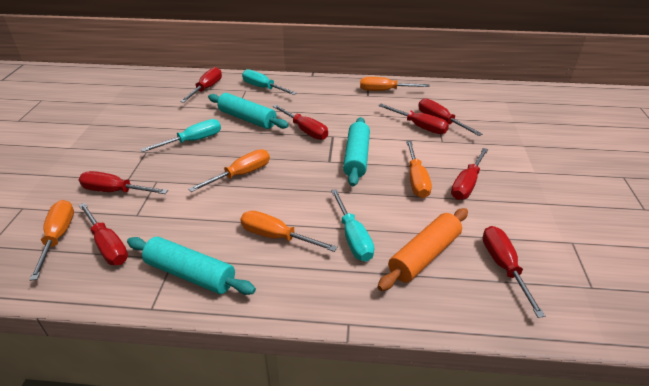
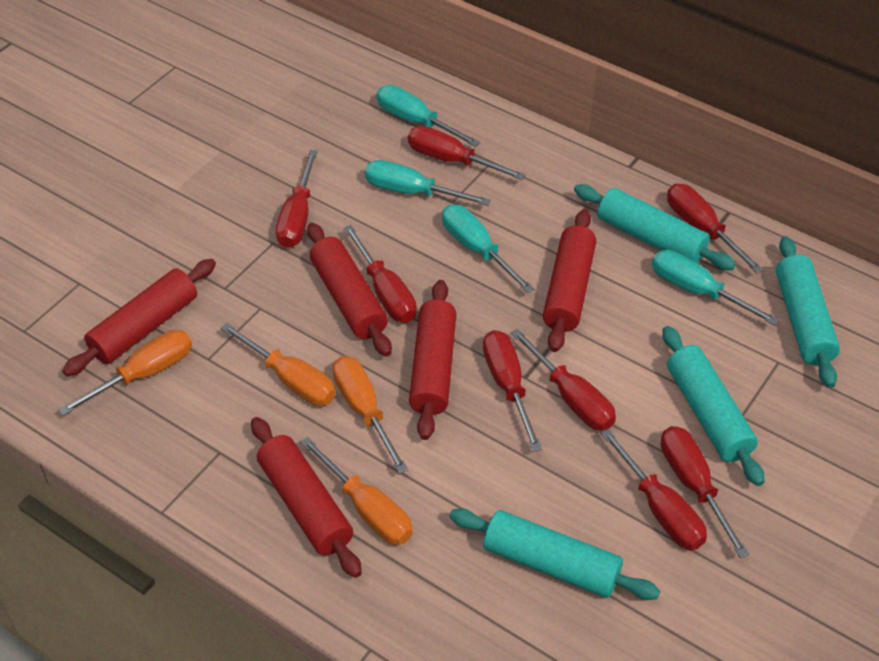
orange rolling pin: 1 -> 0
orange screwdriver: 5 -> 4
red rolling pin: 0 -> 5
turquoise rolling pin: 3 -> 4
turquoise screwdriver: 3 -> 4

